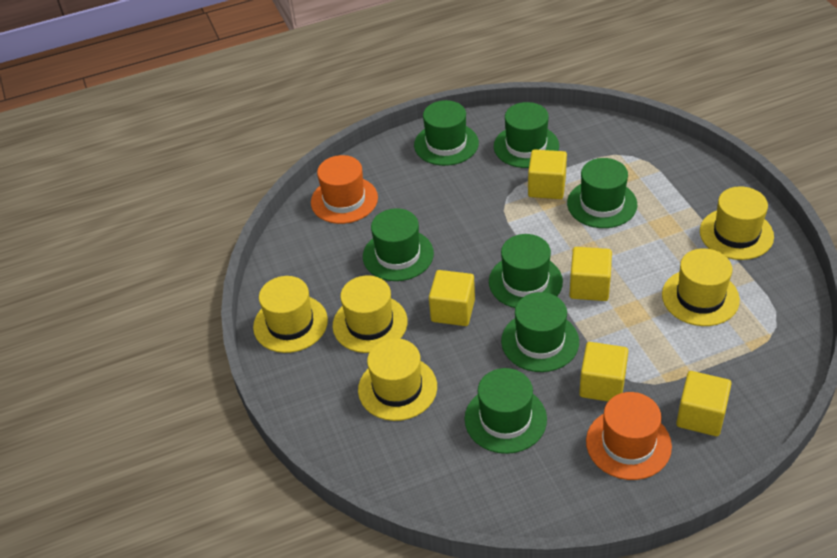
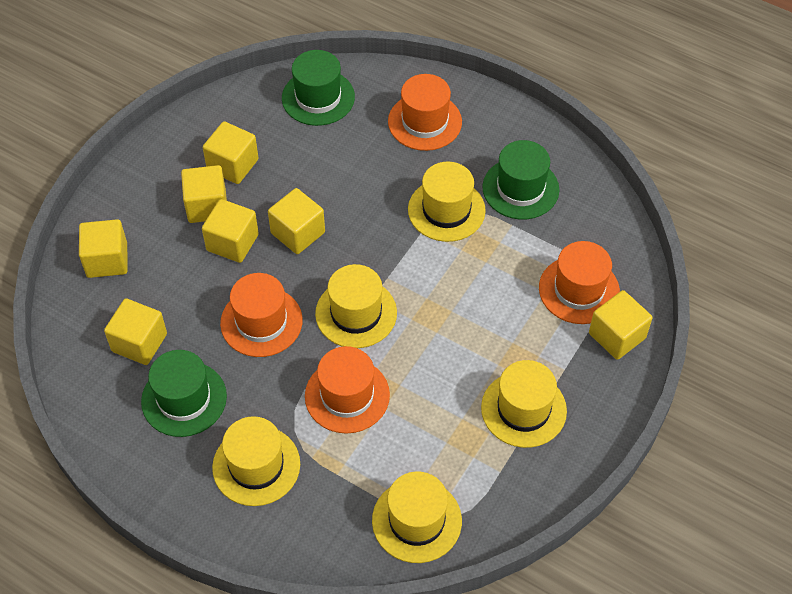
green hat: 7 -> 3
orange hat: 2 -> 4
yellow cube: 5 -> 7

